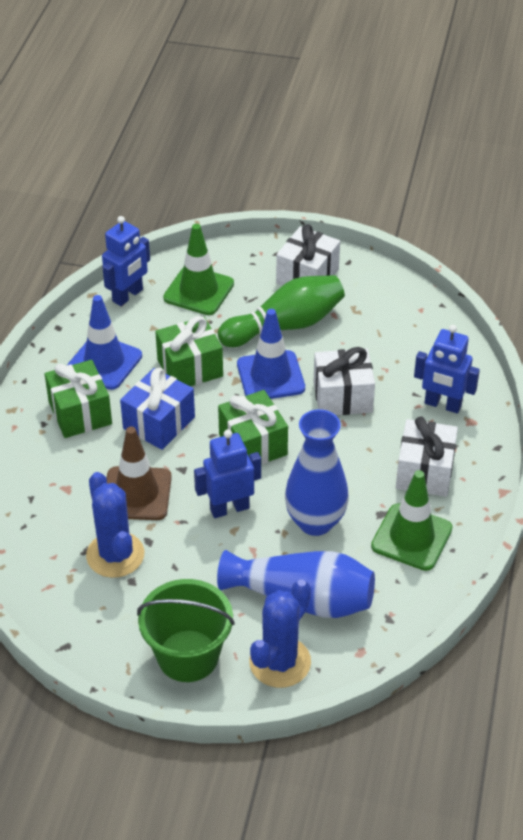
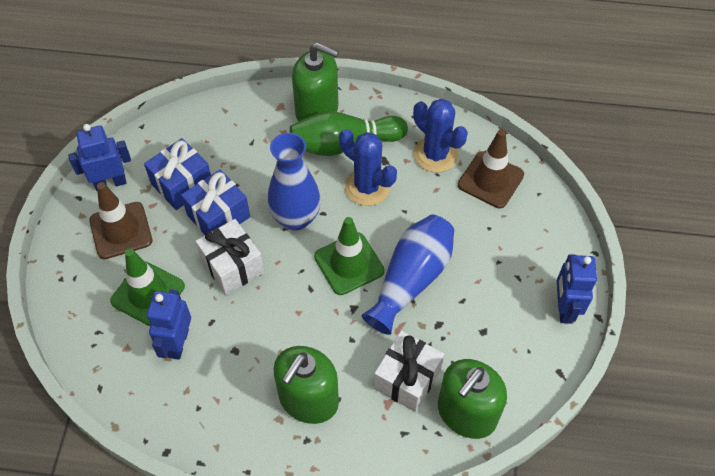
blue gift: 1 -> 2
blue traffic cone: 2 -> 0
brown traffic cone: 1 -> 2
green bucket: 1 -> 0
green gift: 3 -> 0
green soap dispenser: 0 -> 3
white gift: 3 -> 2

